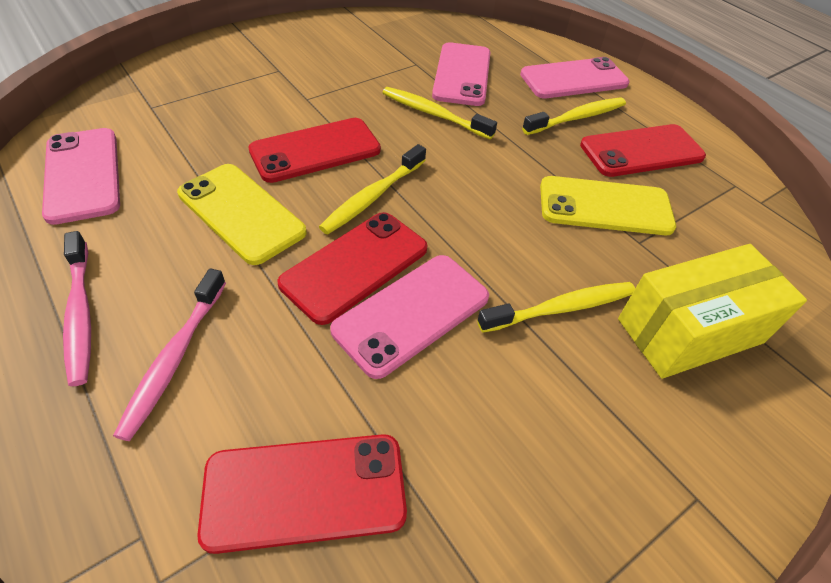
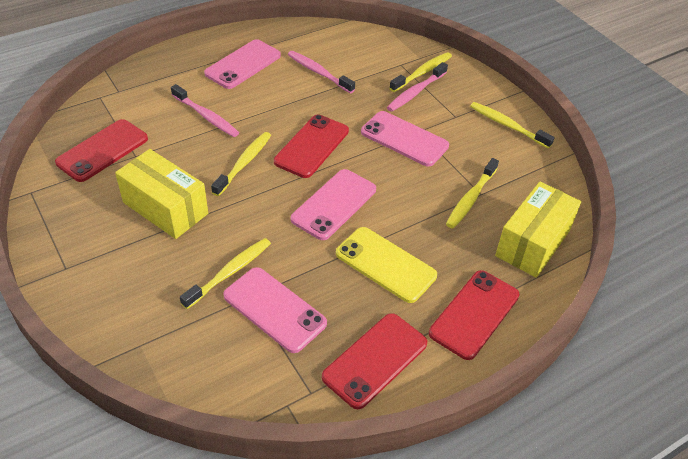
pink toothbrush: 2 -> 3
yellow box: 1 -> 2
yellow phone: 2 -> 1
yellow toothbrush: 4 -> 5

